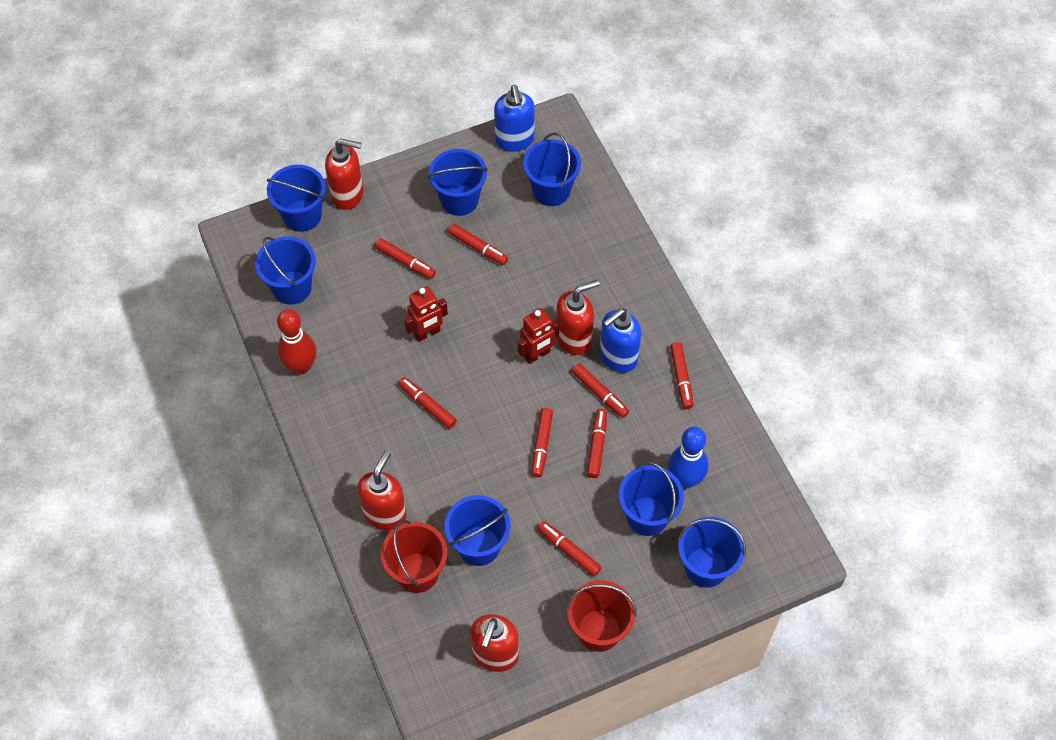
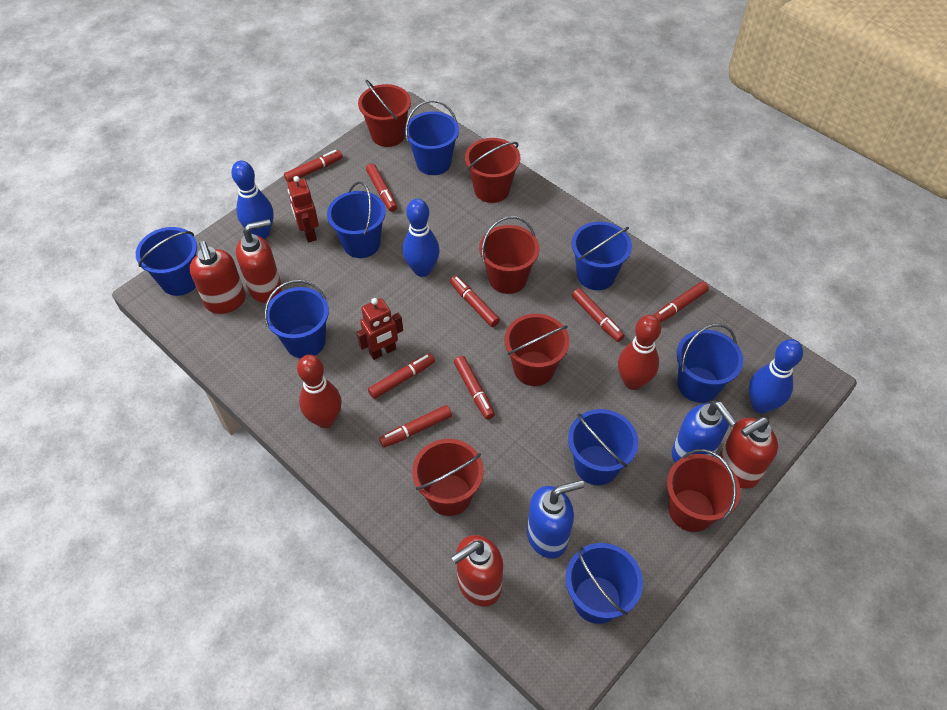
blue bowling pin: 1 -> 3
blue bucket: 7 -> 8
red bowling pin: 1 -> 2
red bucket: 2 -> 6

